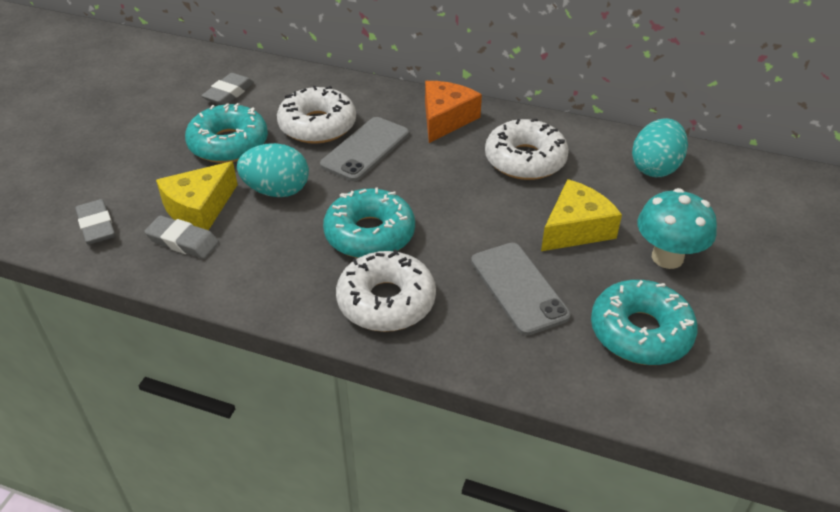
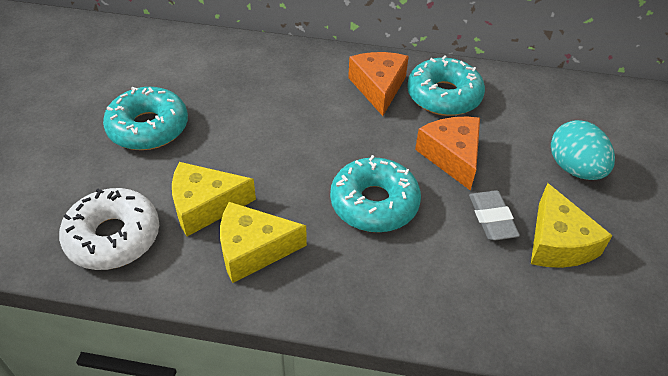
grey eraser: 3 -> 1
grey phone: 2 -> 0
orange cheese: 1 -> 2
turquoise egg: 2 -> 1
turquoise mushroom: 1 -> 0
white donut: 3 -> 1
yellow cheese: 2 -> 3

